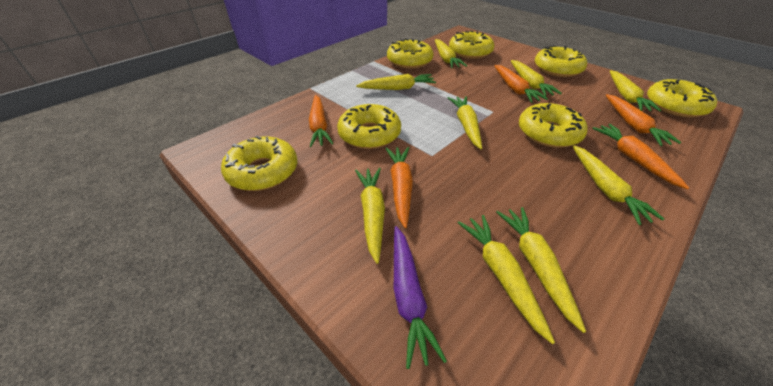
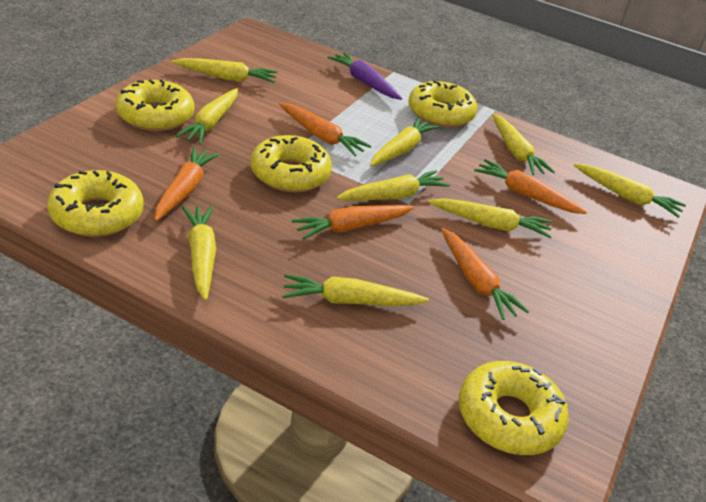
yellow donut: 7 -> 5

